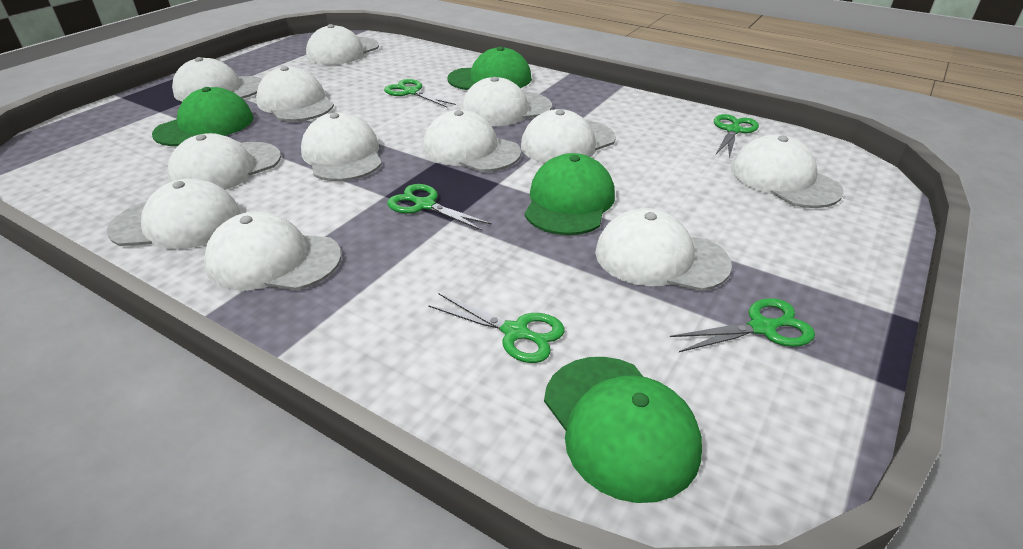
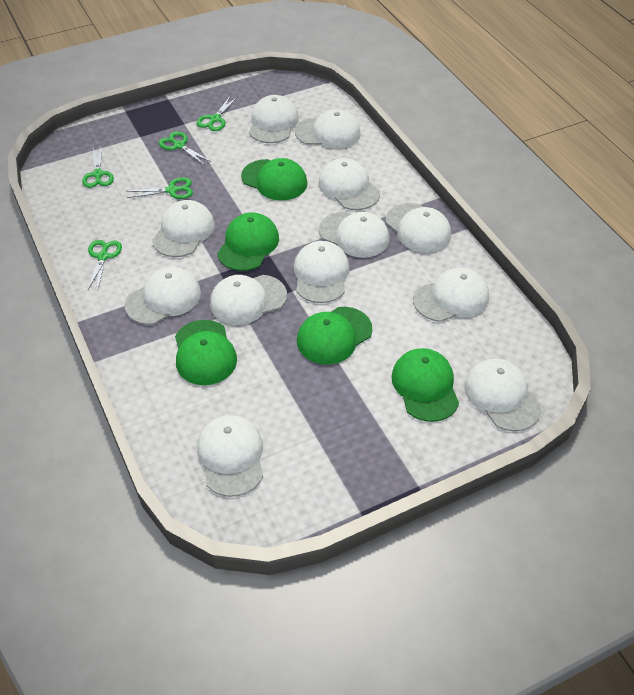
green cap: 4 -> 5

